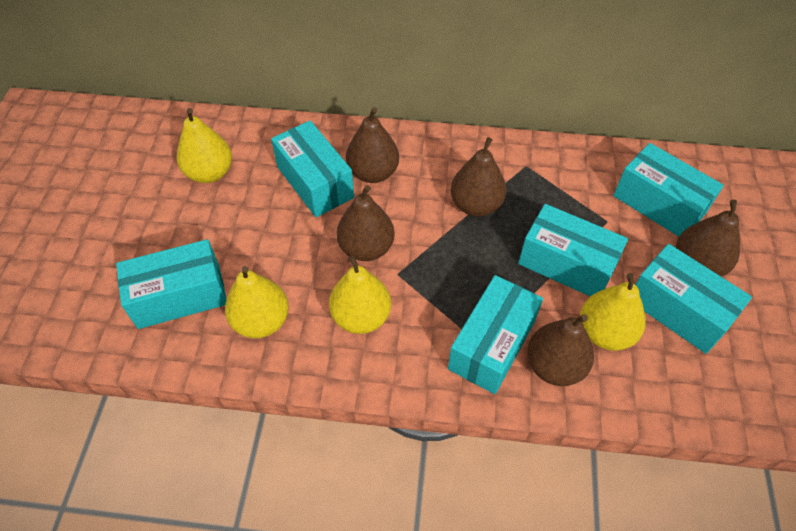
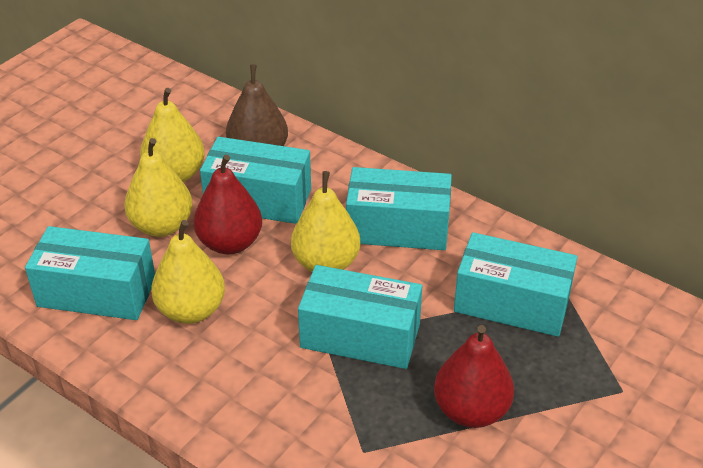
brown pear: 5 -> 1
red pear: 0 -> 2
turquoise box: 6 -> 5

